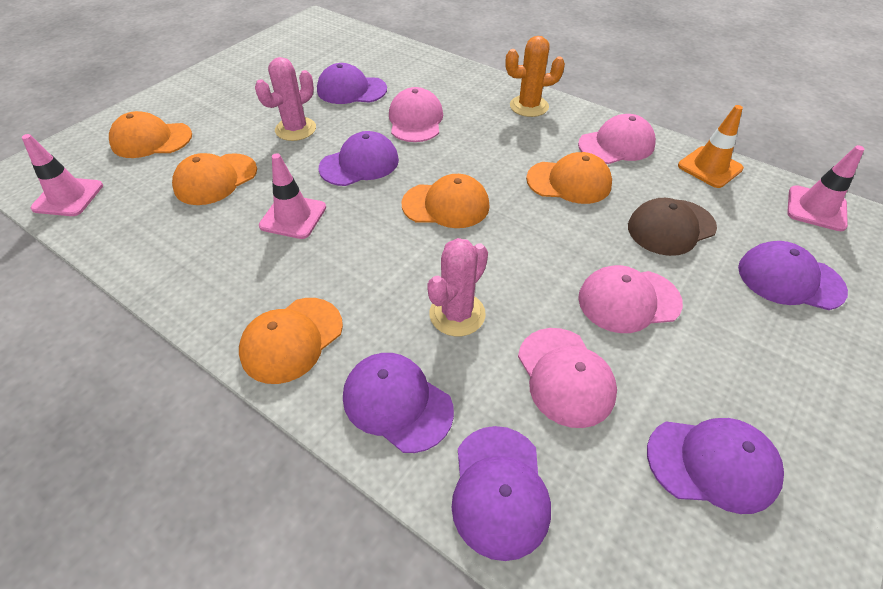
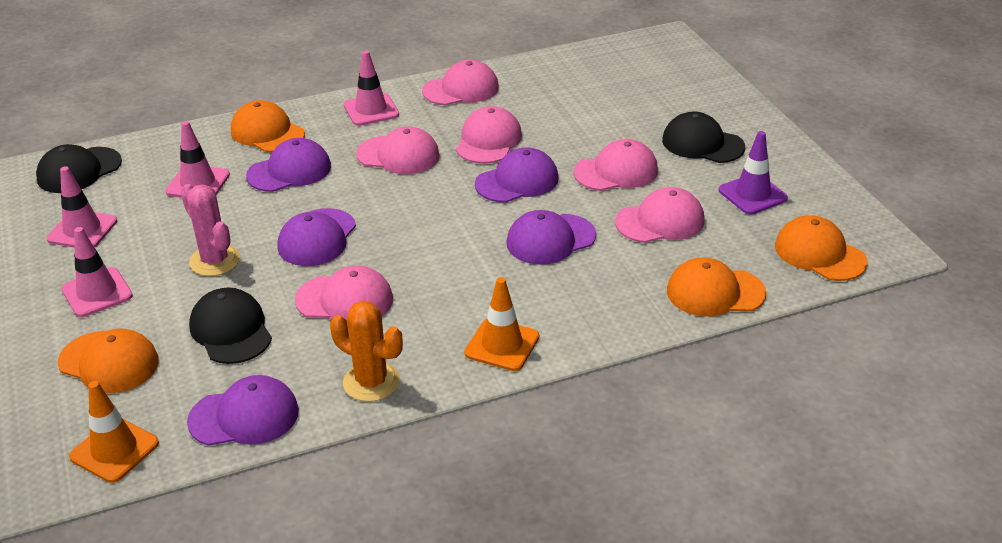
black cap: 0 -> 3
brown cap: 1 -> 0
orange cap: 5 -> 4
orange traffic cone: 1 -> 2
pink cactus: 2 -> 1
pink cap: 4 -> 6
pink traffic cone: 3 -> 4
purple cap: 6 -> 5
purple traffic cone: 0 -> 1

